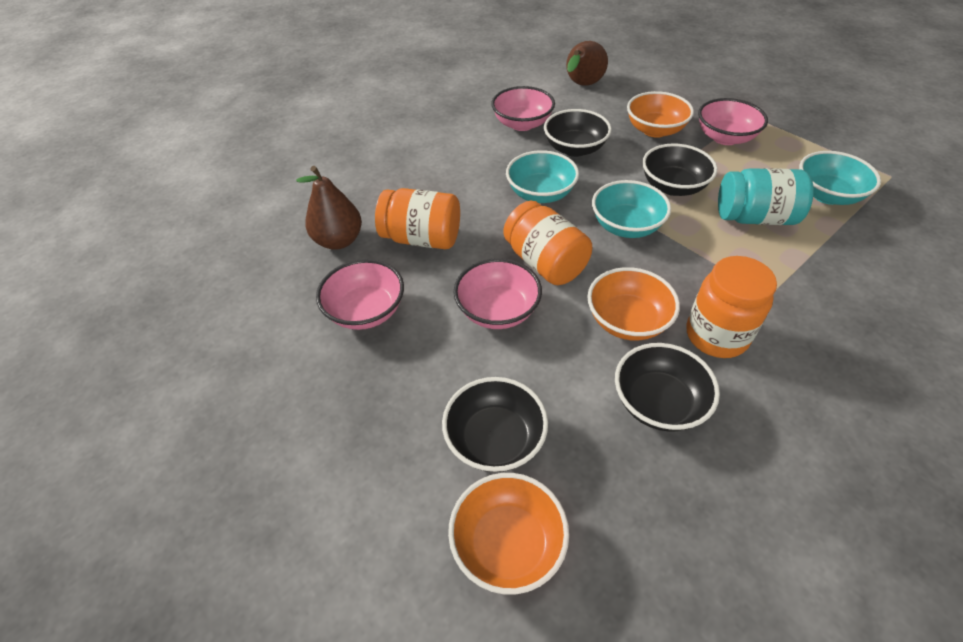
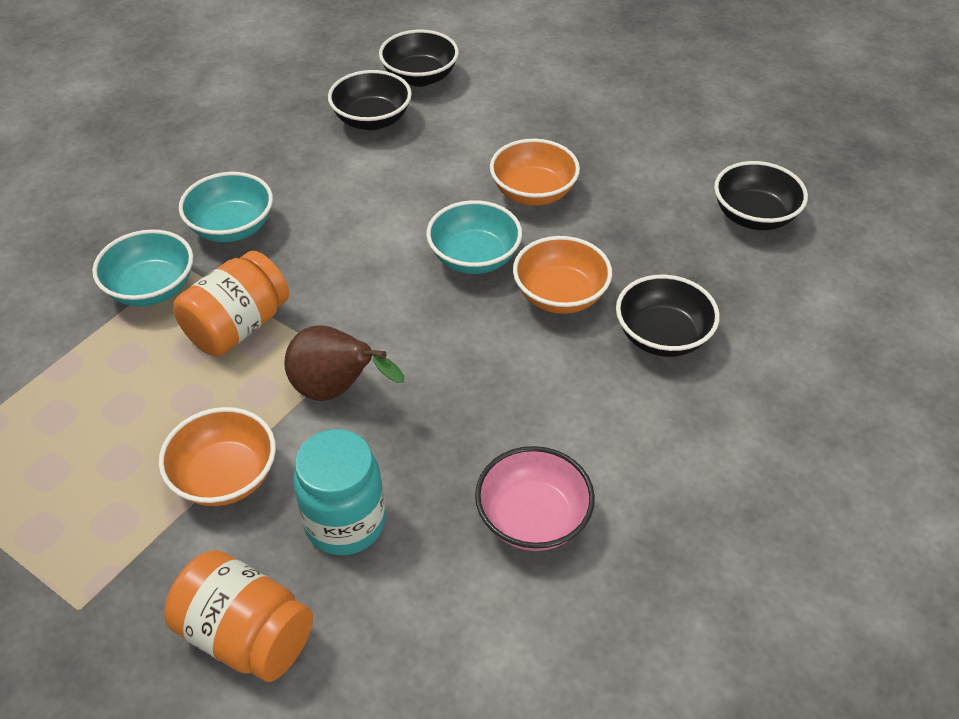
brown pear: 2 -> 1
orange jar: 3 -> 2
pink bowl: 4 -> 1

